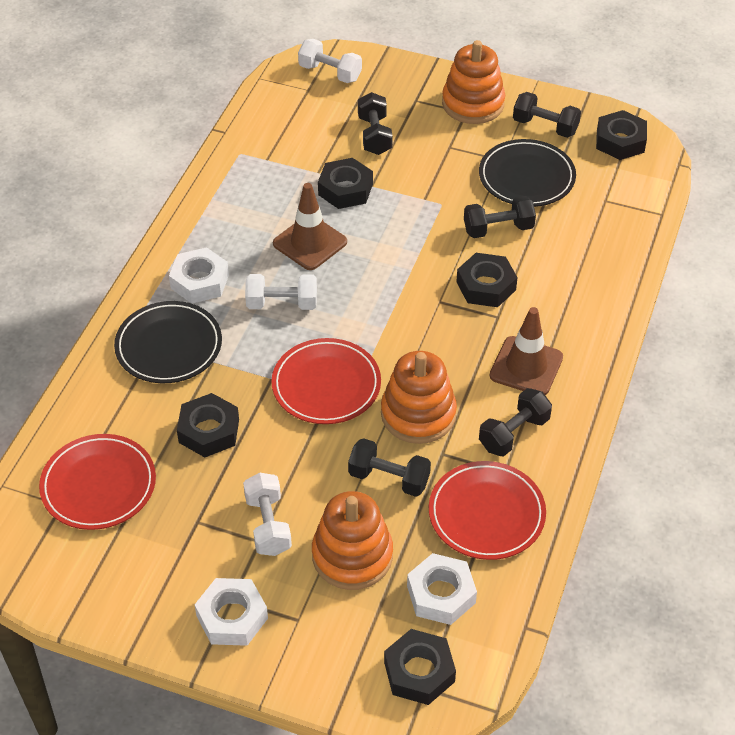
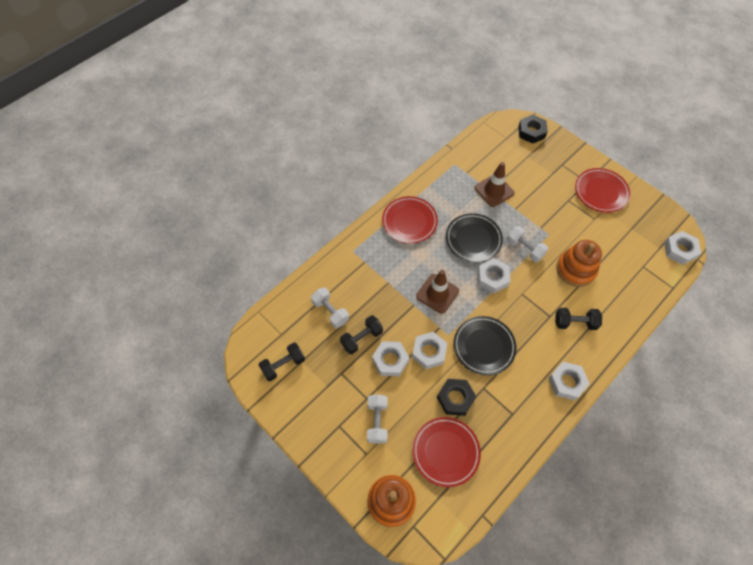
black dumbbell: 5 -> 3
black nut: 5 -> 2
orange stacking toy: 3 -> 2
white nut: 3 -> 5

